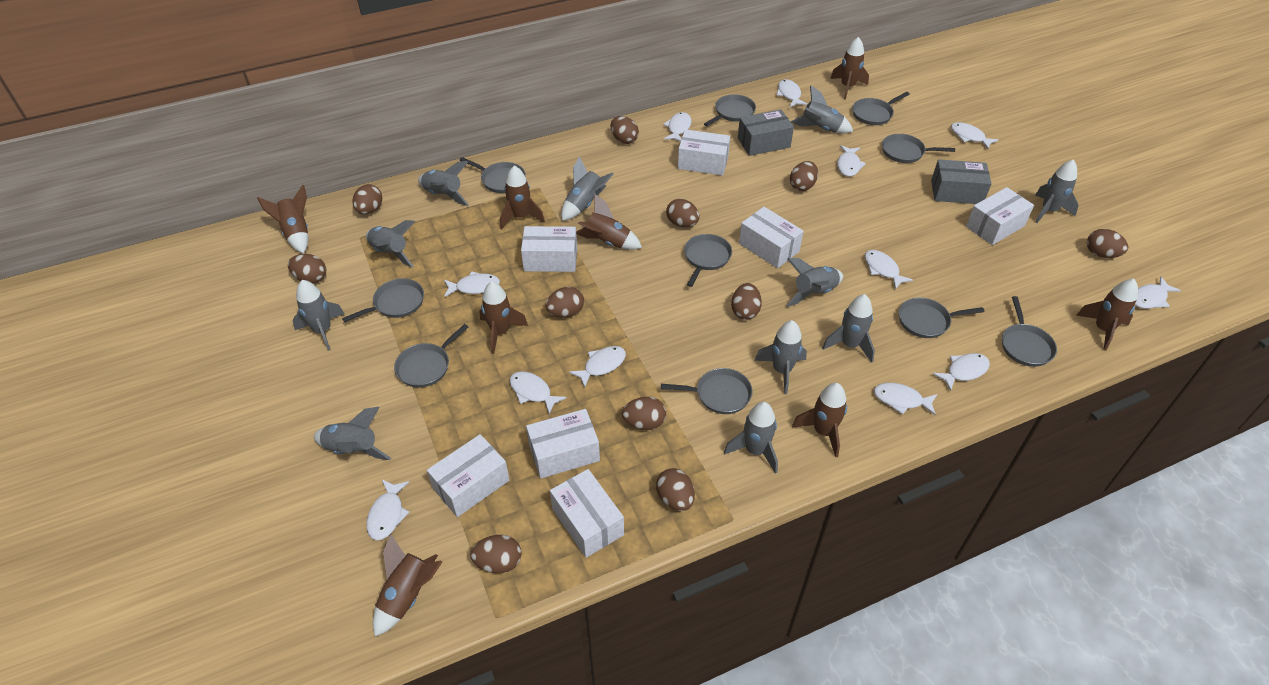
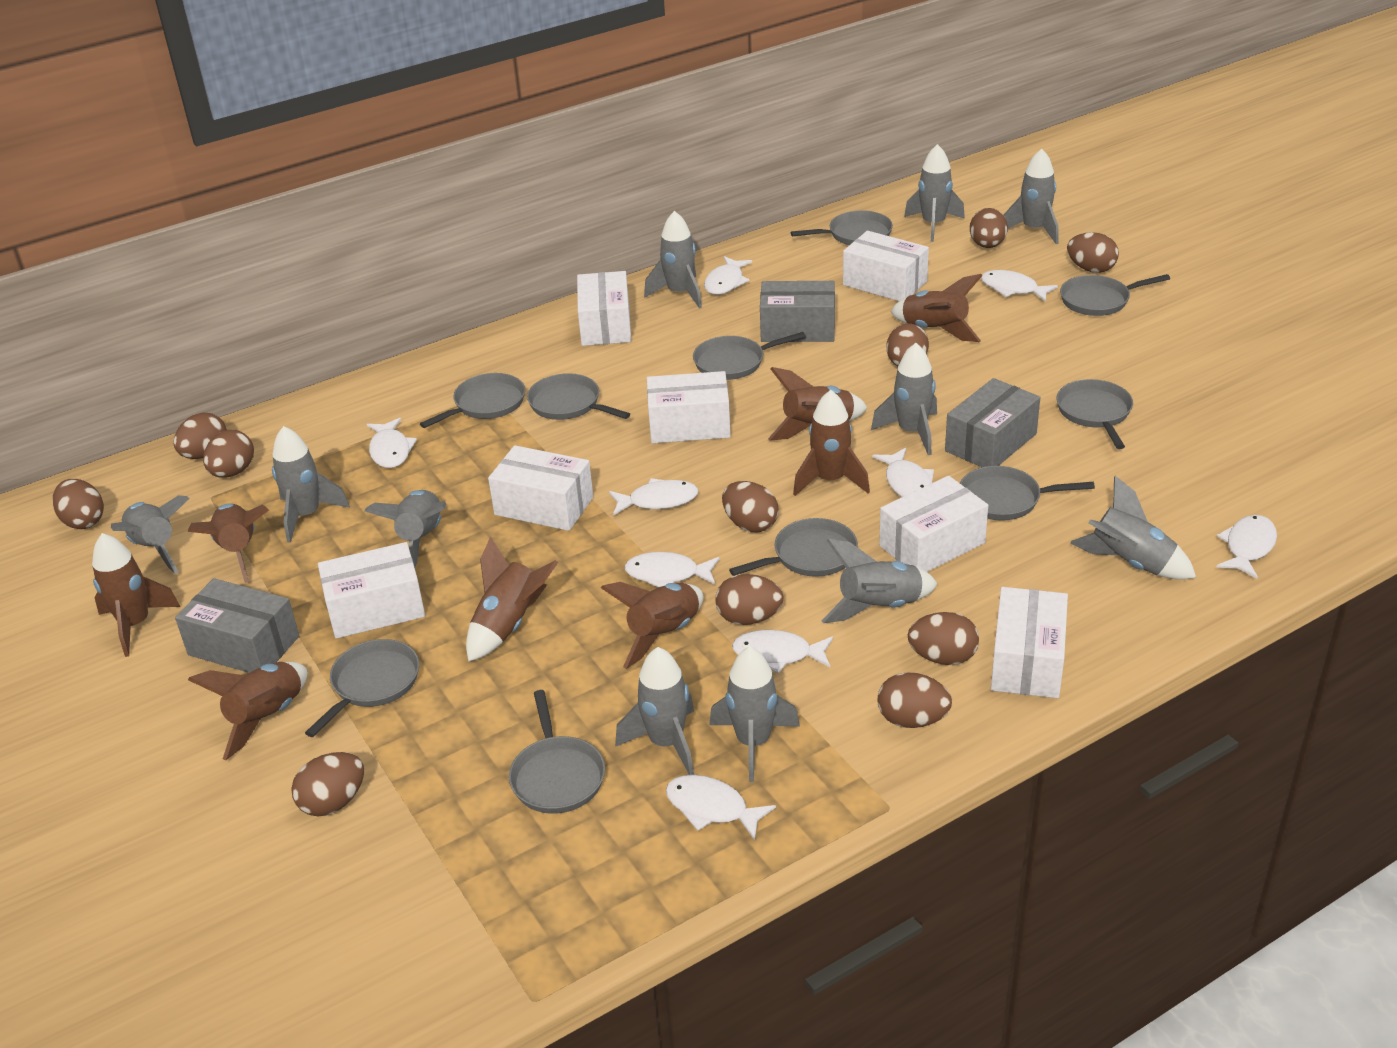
grey box: 2 -> 3
white fish: 12 -> 9

